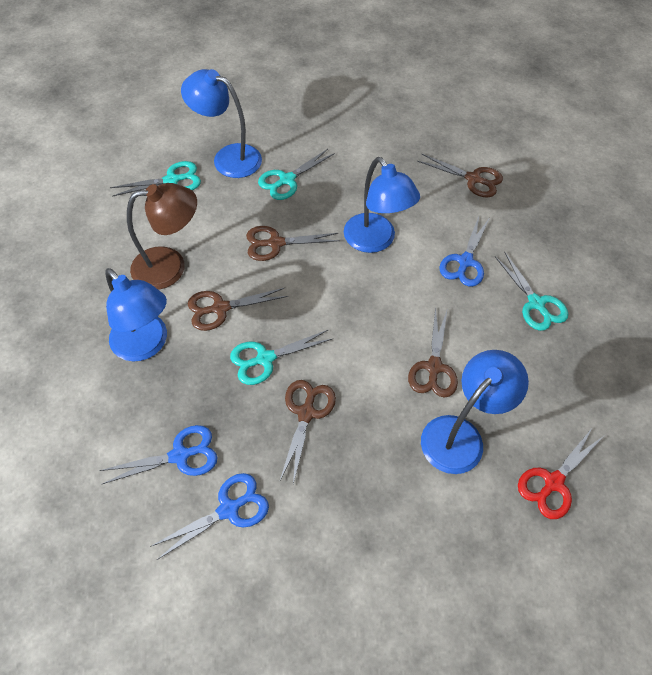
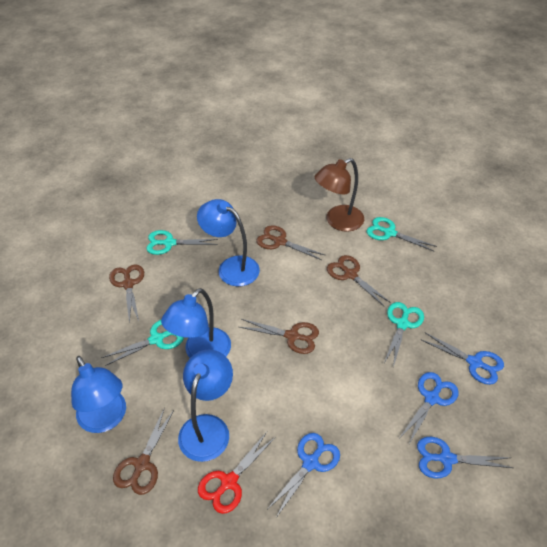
blue scissors: 3 -> 4

